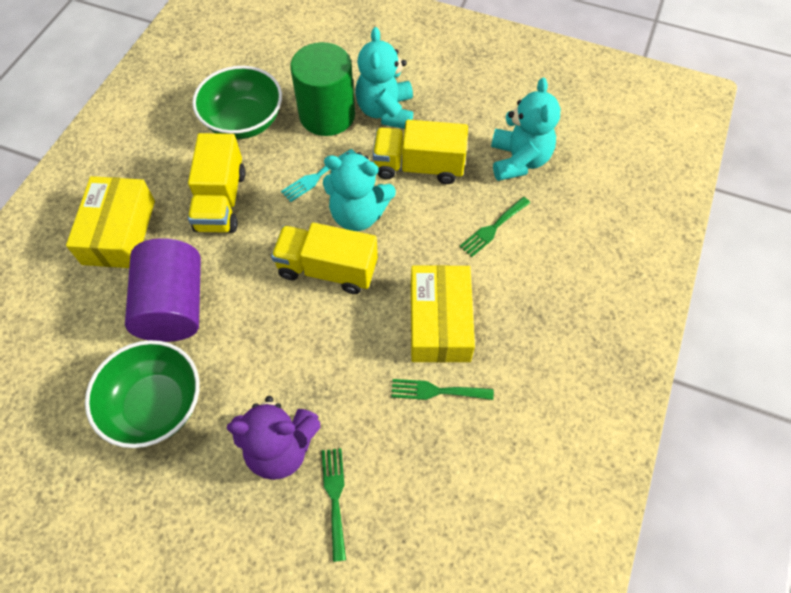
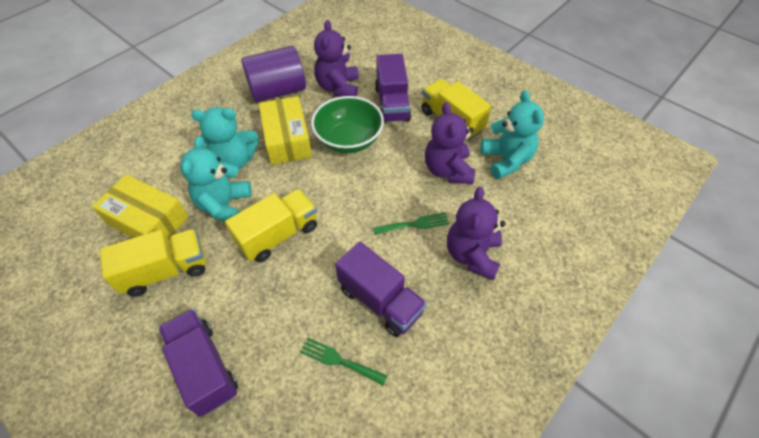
green bowl: 2 -> 1
green cylinder: 1 -> 0
green fork: 3 -> 2
purple teddy bear: 1 -> 3
purple truck: 0 -> 3
turquoise fork: 1 -> 0

